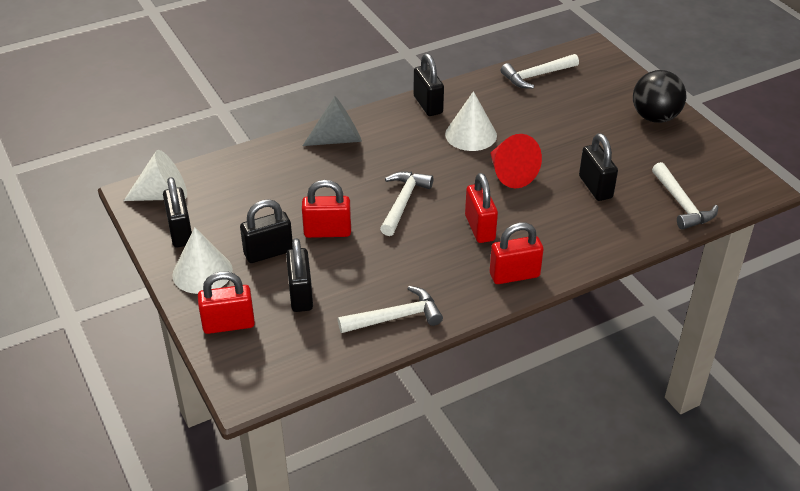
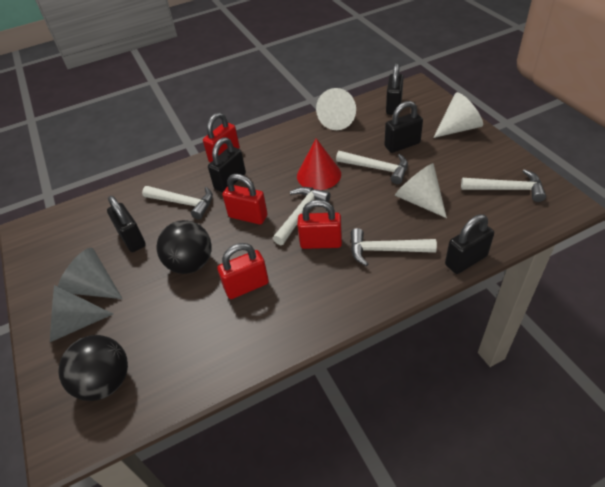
black ball: 1 -> 2
grey cone: 1 -> 2
white hammer: 4 -> 5

